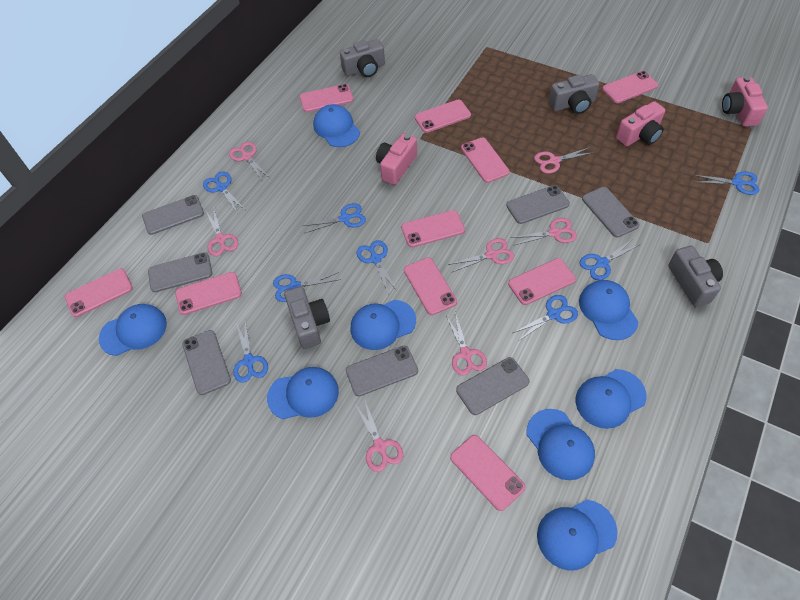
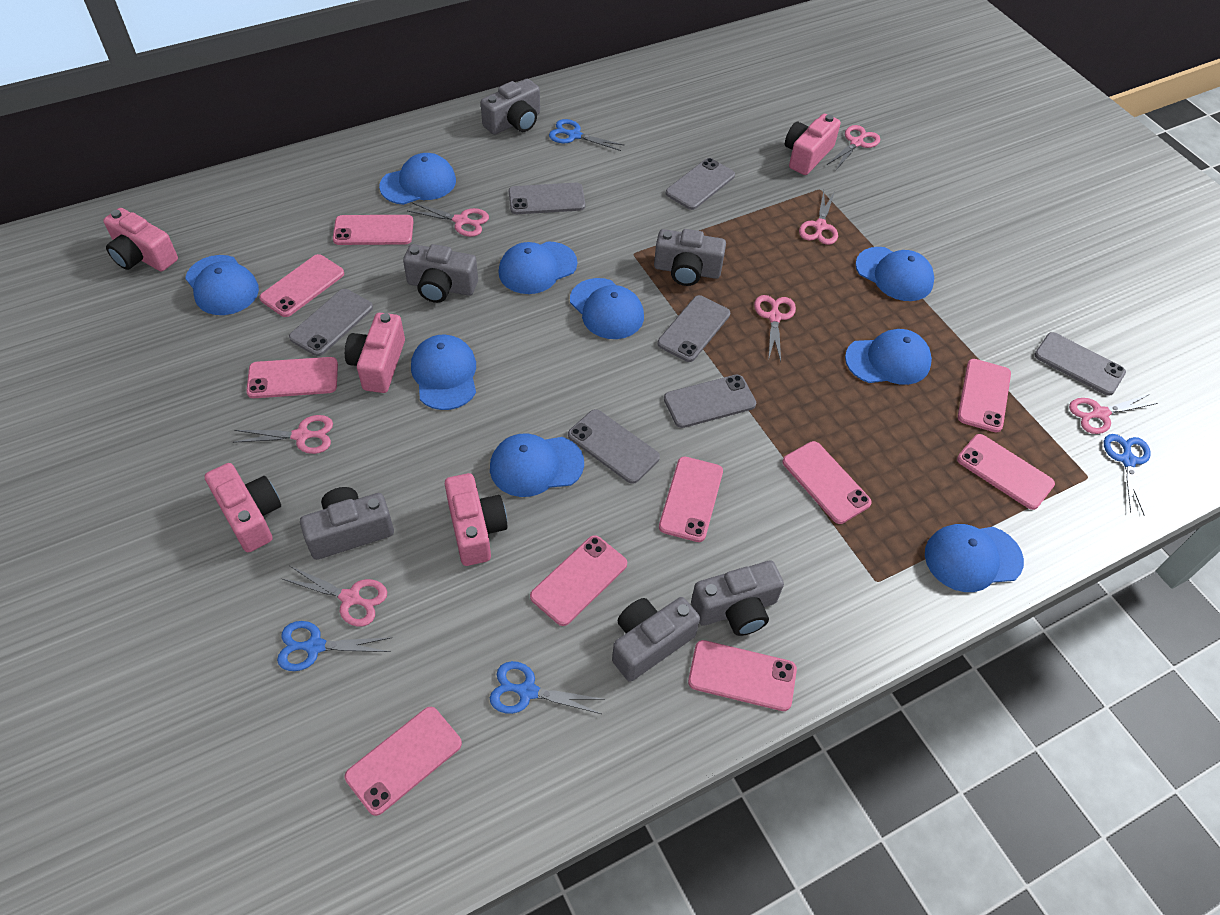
blue cap: 8 -> 9
blue scissors: 8 -> 4
grey camera: 4 -> 6
pink camera: 3 -> 5

